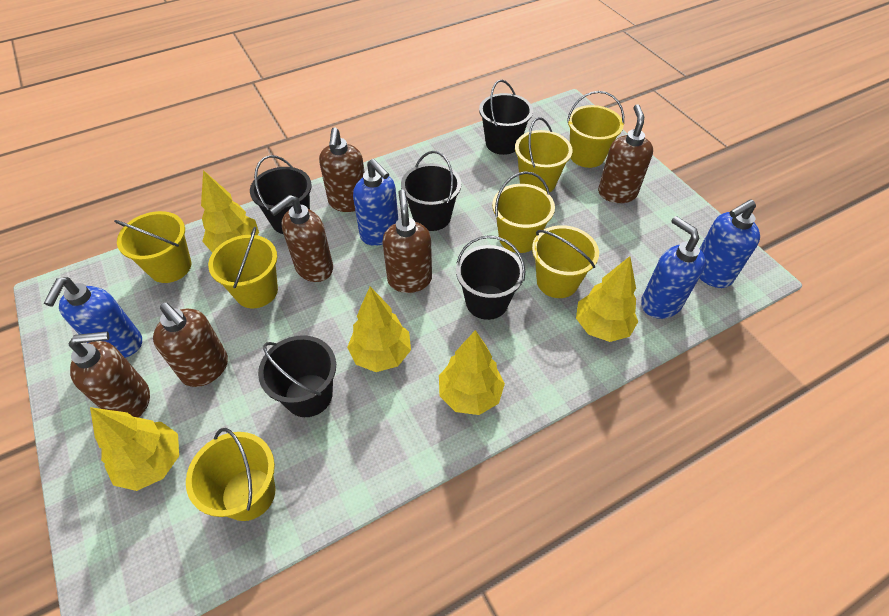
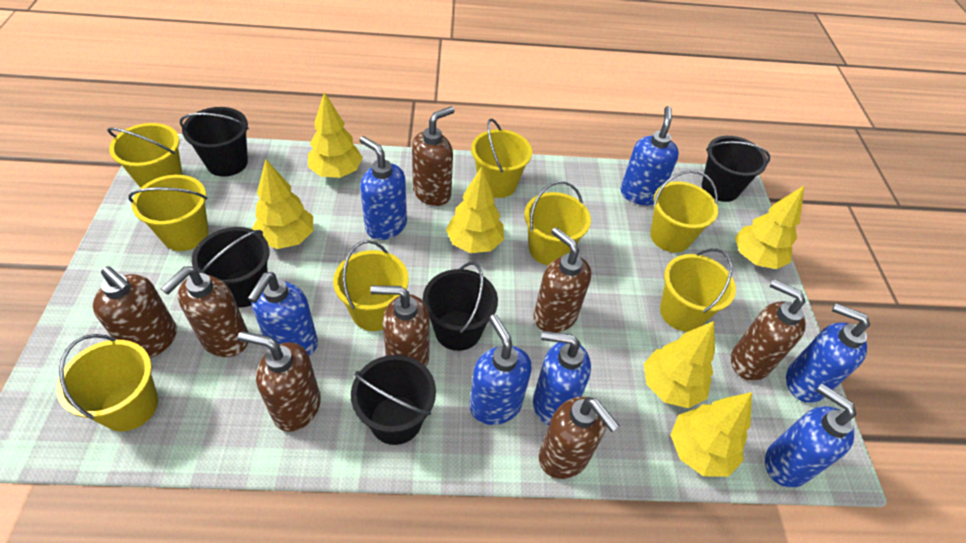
blue soap dispenser: 4 -> 7
brown soap dispenser: 6 -> 8
yellow bucket: 7 -> 8
yellow tree: 5 -> 6

